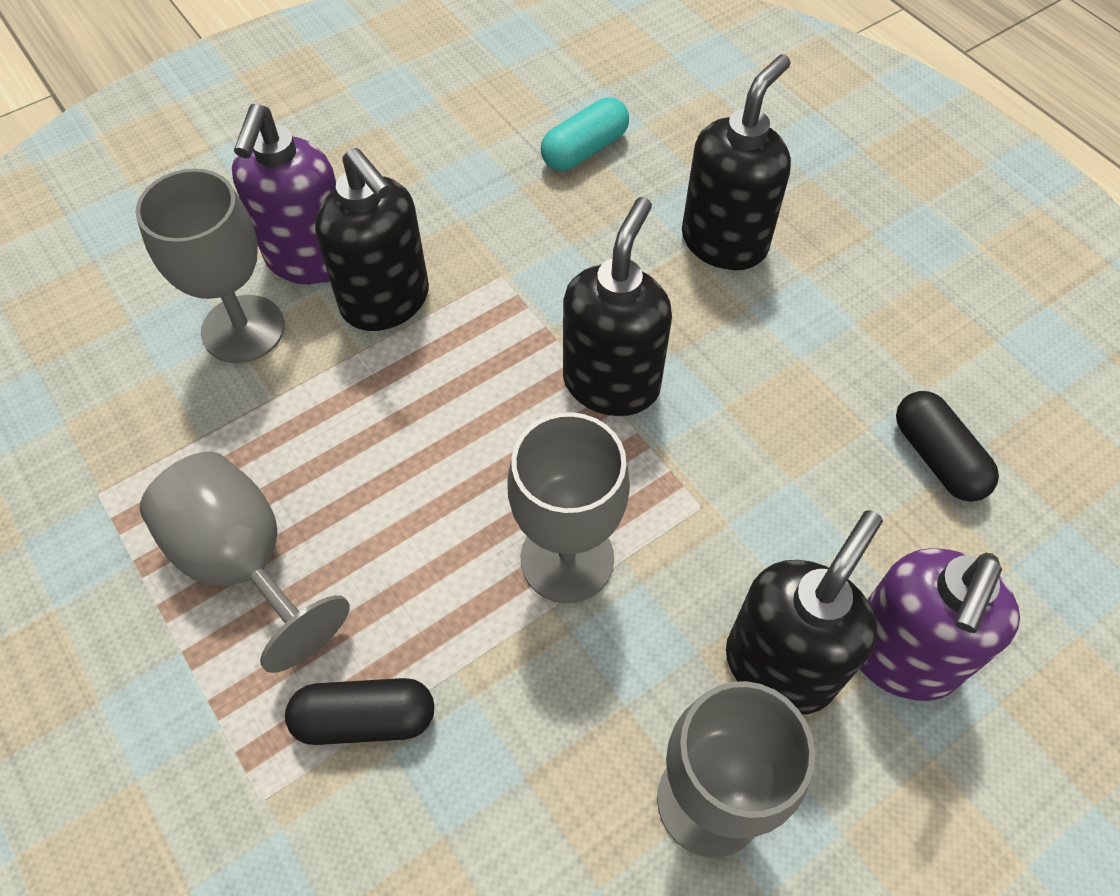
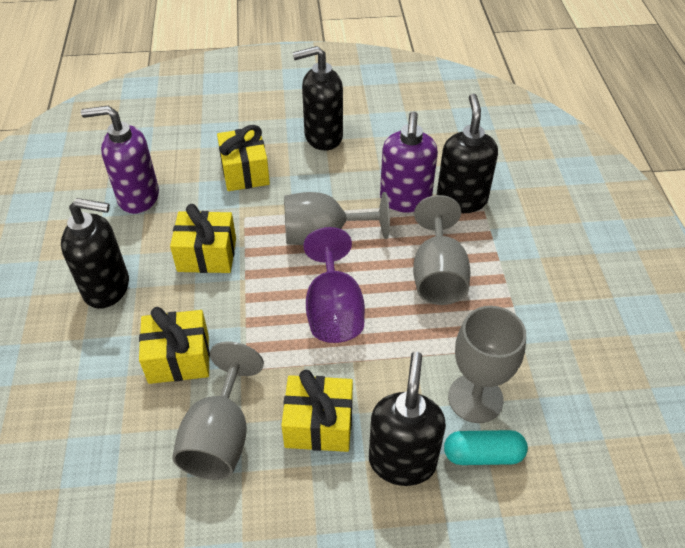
black capsule: 2 -> 0
purple goblet: 0 -> 1
yellow gift: 0 -> 4

